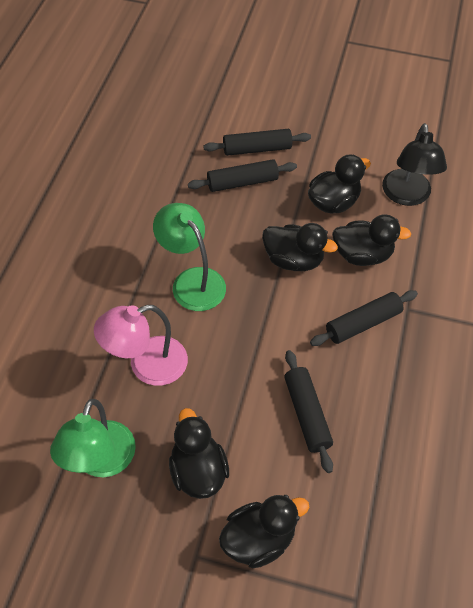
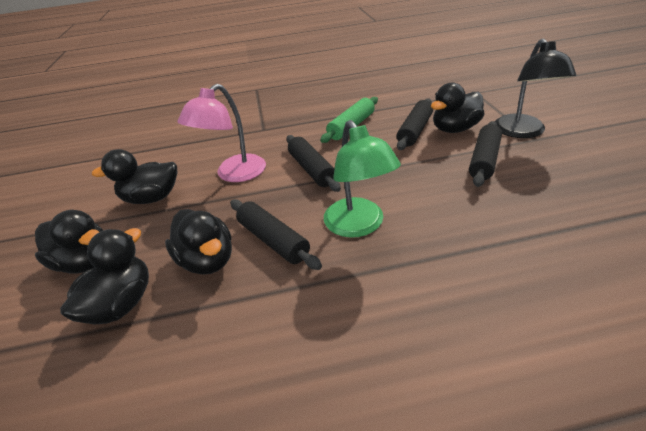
green lamp: 2 -> 1
green rolling pin: 0 -> 1

